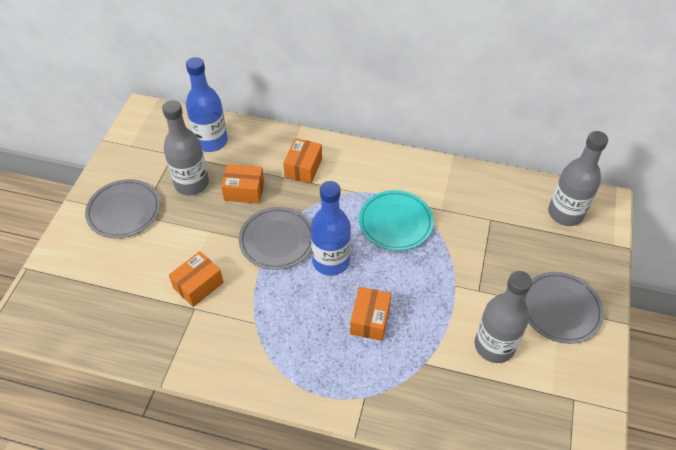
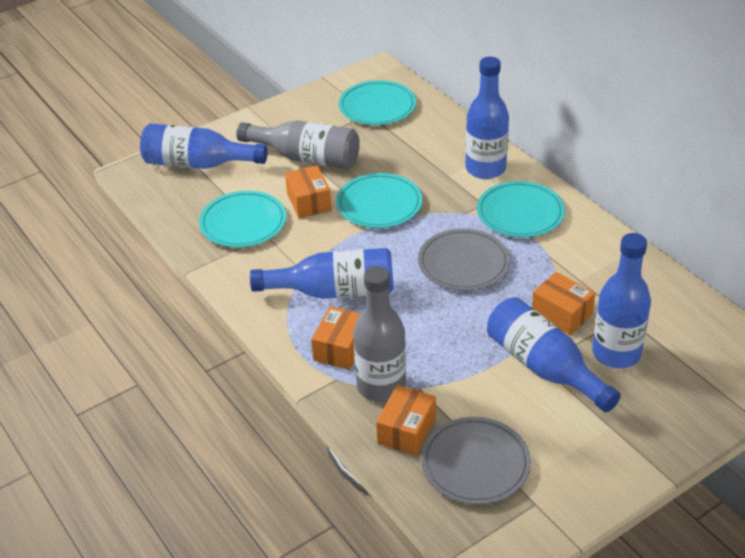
blue bottle: 2 -> 5
grey bottle: 3 -> 2
grey plate: 3 -> 2
turquoise plate: 1 -> 4

